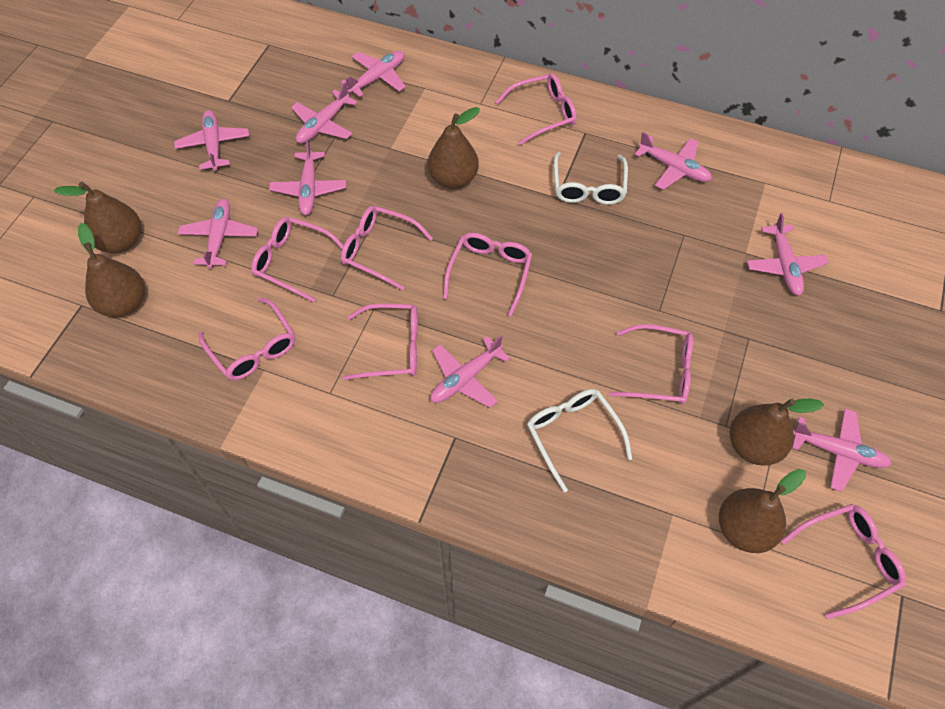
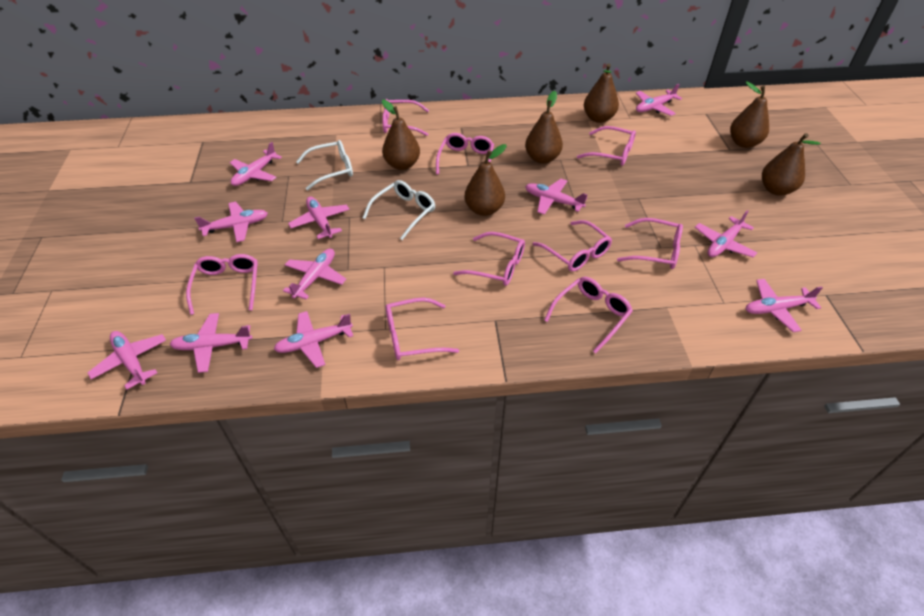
brown pear: 5 -> 6
pink glasses: 8 -> 9
pink plane: 9 -> 11

